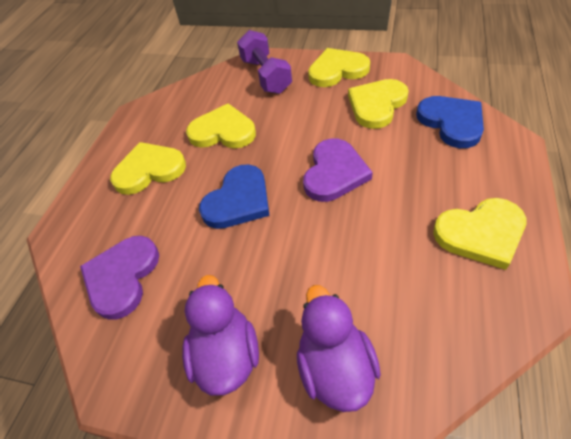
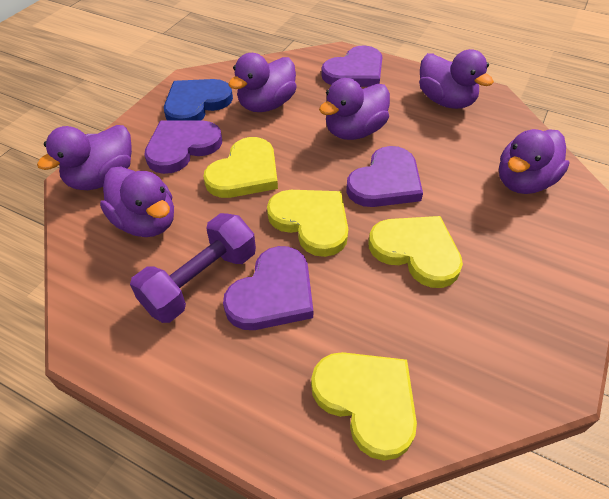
blue heart: 2 -> 1
purple duck: 2 -> 6
purple heart: 2 -> 4
yellow heart: 5 -> 4

